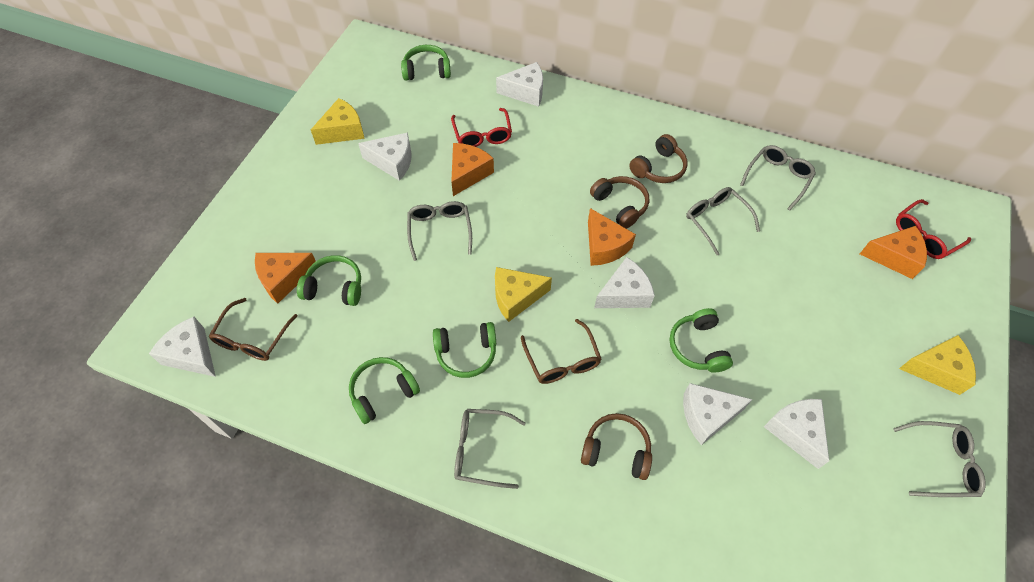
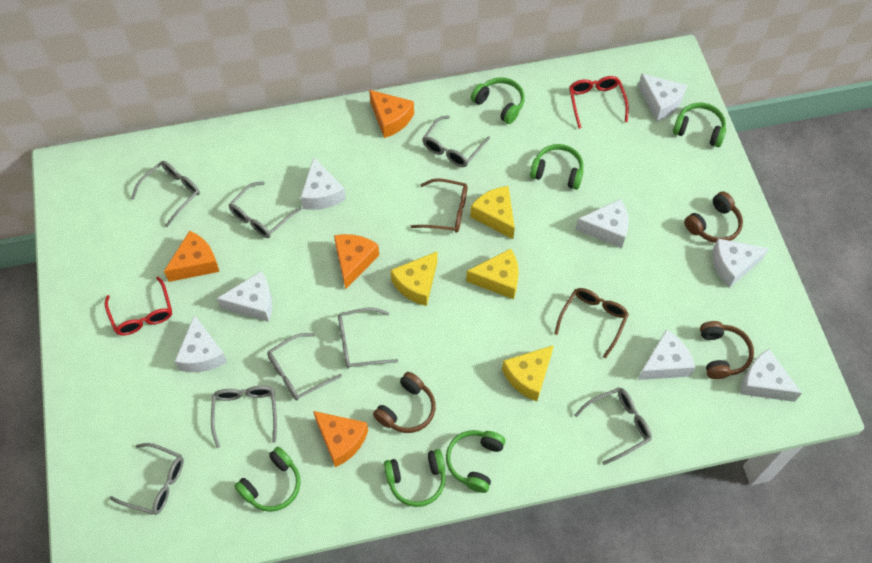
green headphones: 5 -> 6
grey glasses: 5 -> 8
white cheese: 6 -> 8
yellow cheese: 3 -> 4

